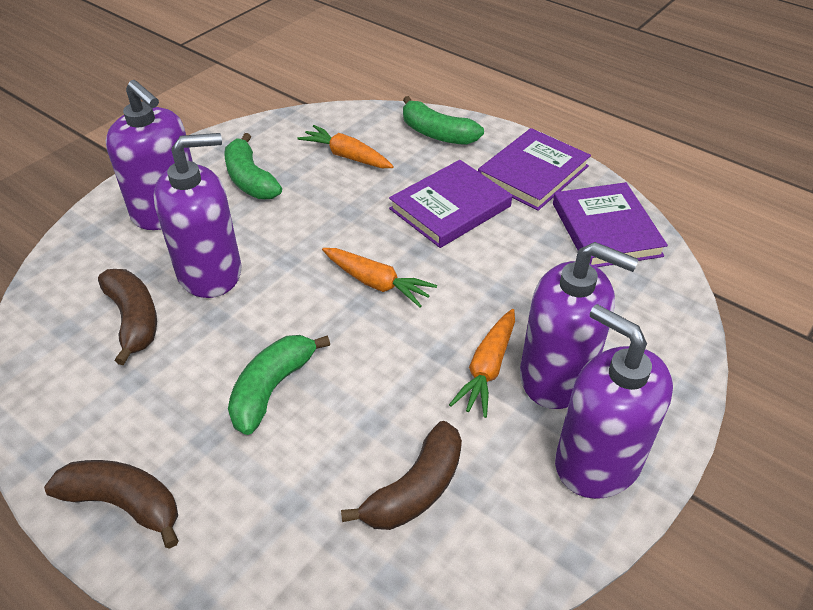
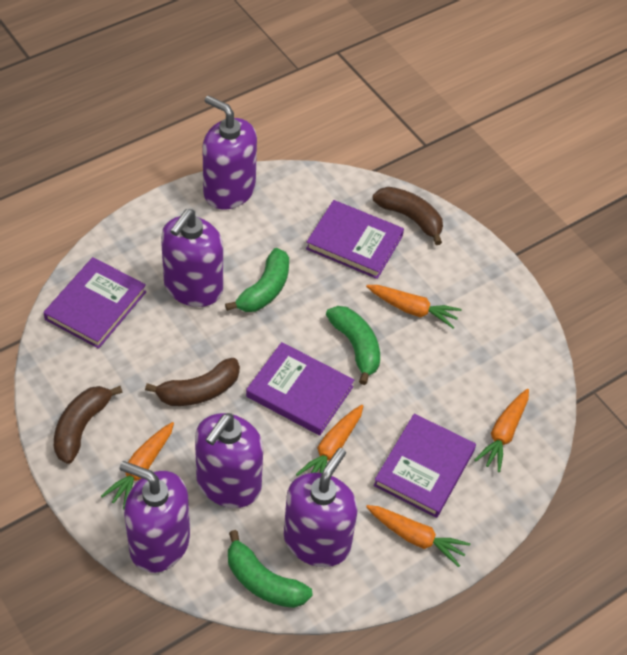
orange carrot: 3 -> 5
purple book: 3 -> 4
purple soap dispenser: 4 -> 5

